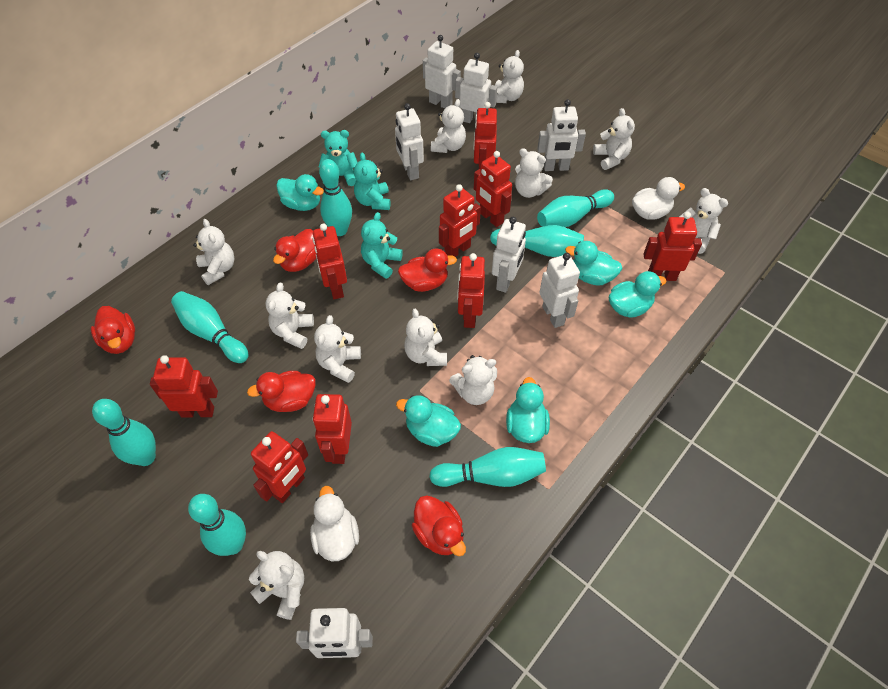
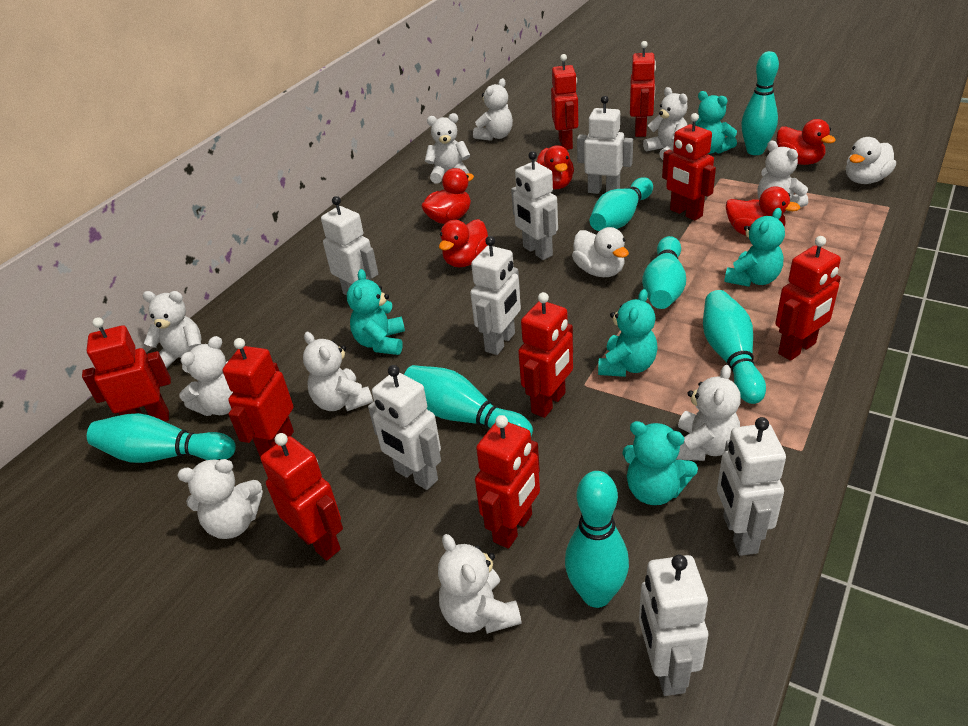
turquoise duck: 5 -> 0
turquoise teddy bear: 3 -> 5
white teddy bear: 11 -> 10

